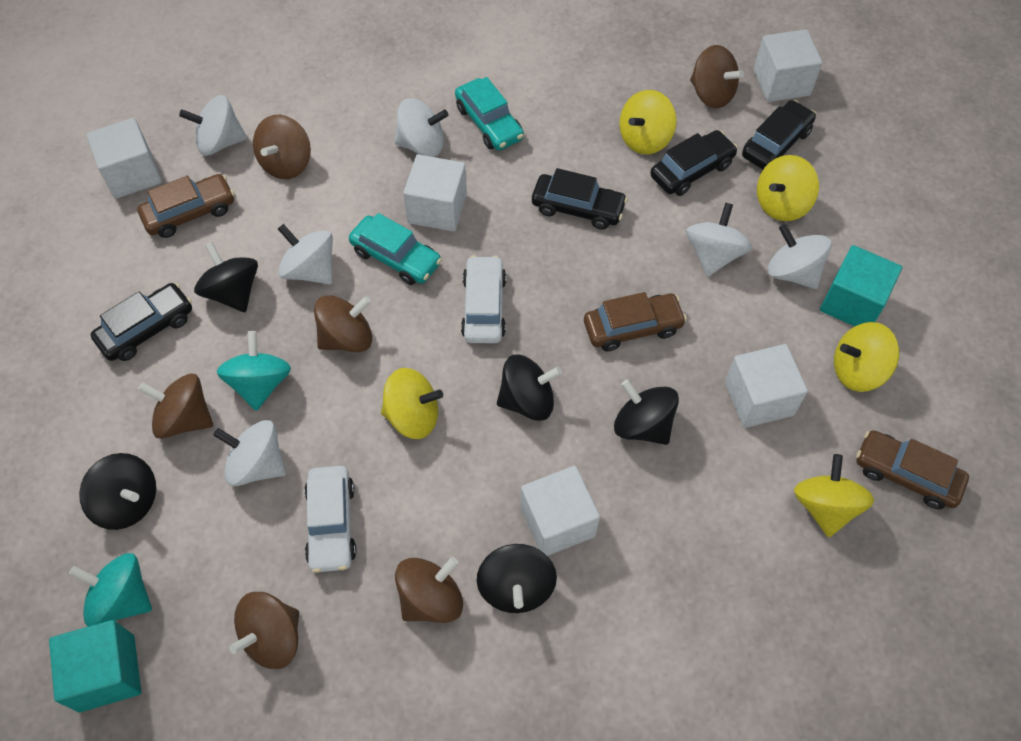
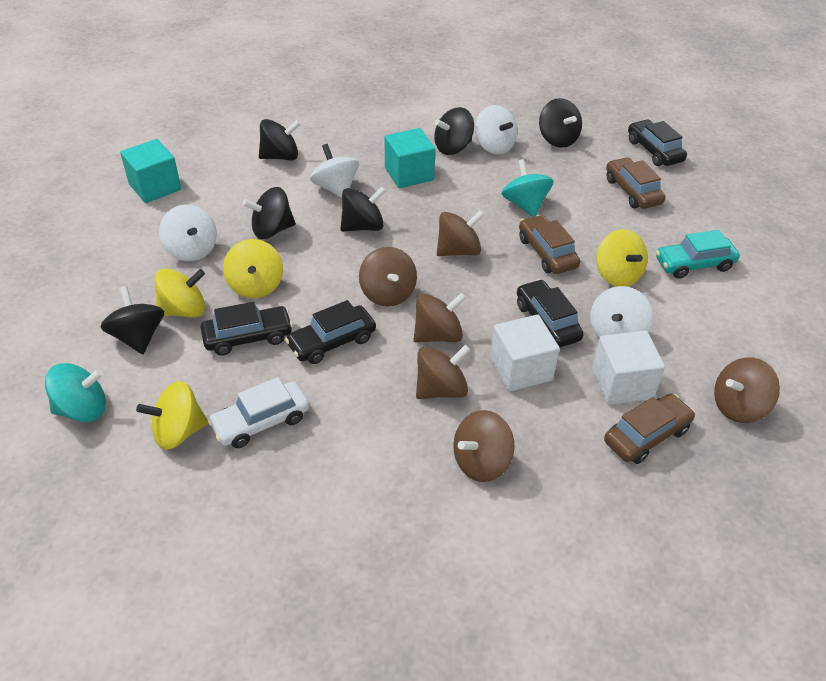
black spinning top: 5 -> 6
turquoise car: 2 -> 1
white car: 2 -> 1
white cube: 5 -> 2
white spinning top: 6 -> 4
yellow spinning top: 5 -> 4

